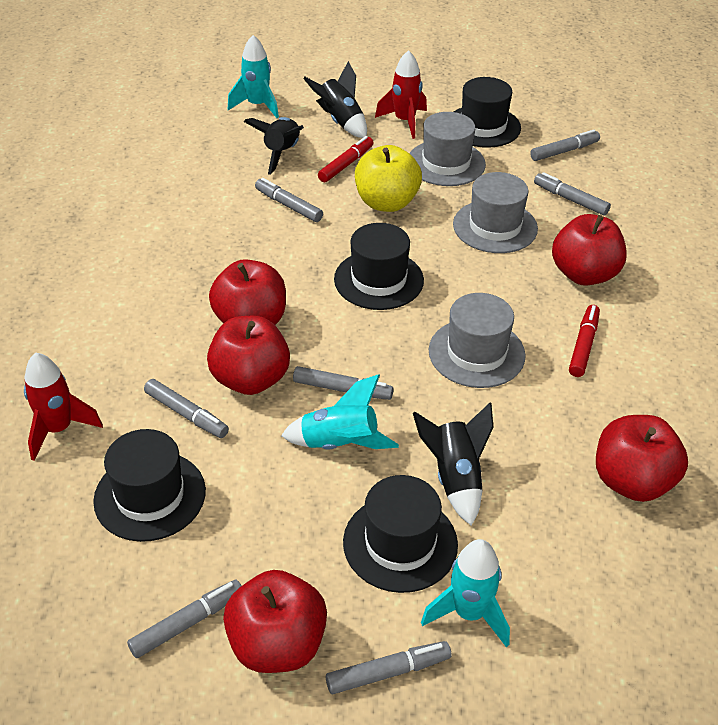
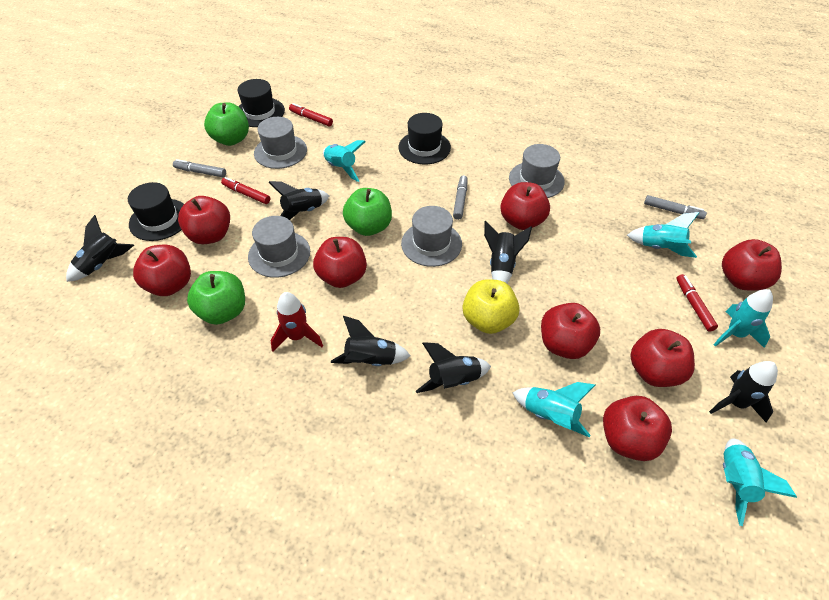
black hat: 4 -> 3
black rocket: 3 -> 6
green apple: 0 -> 3
grey hat: 3 -> 4
grey marker: 7 -> 3
red apple: 5 -> 8
red marker: 2 -> 3
red rocket: 2 -> 1
turquoise rocket: 3 -> 5

